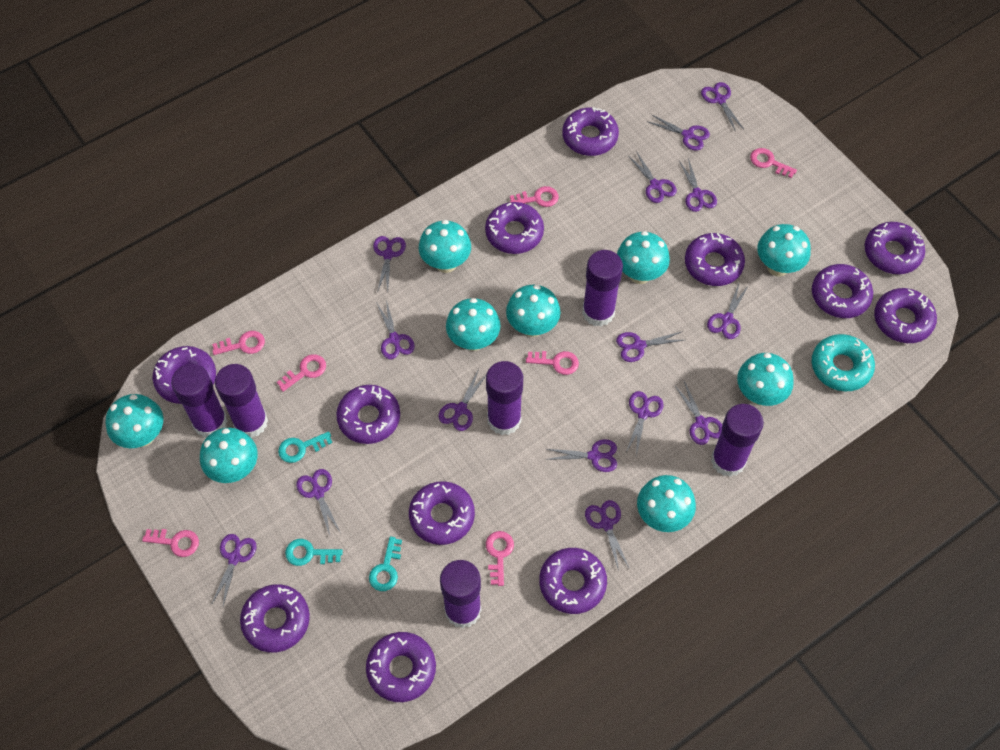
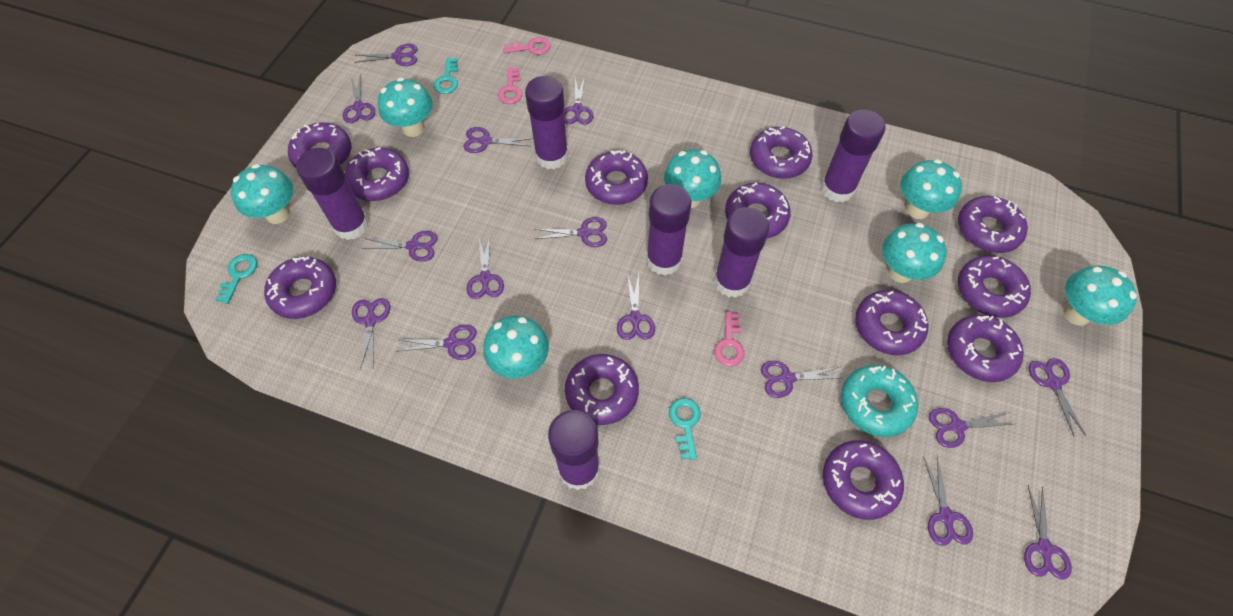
pink key: 7 -> 3
turquoise mushroom: 9 -> 7

